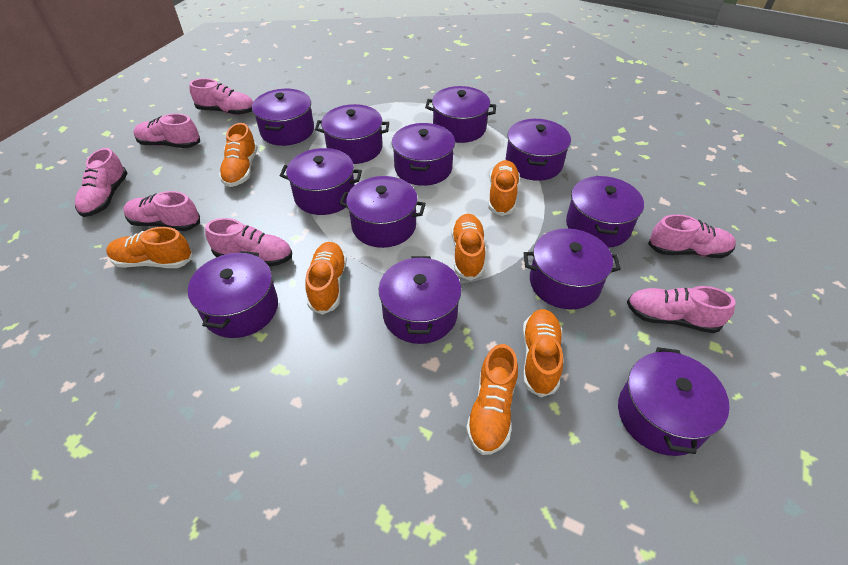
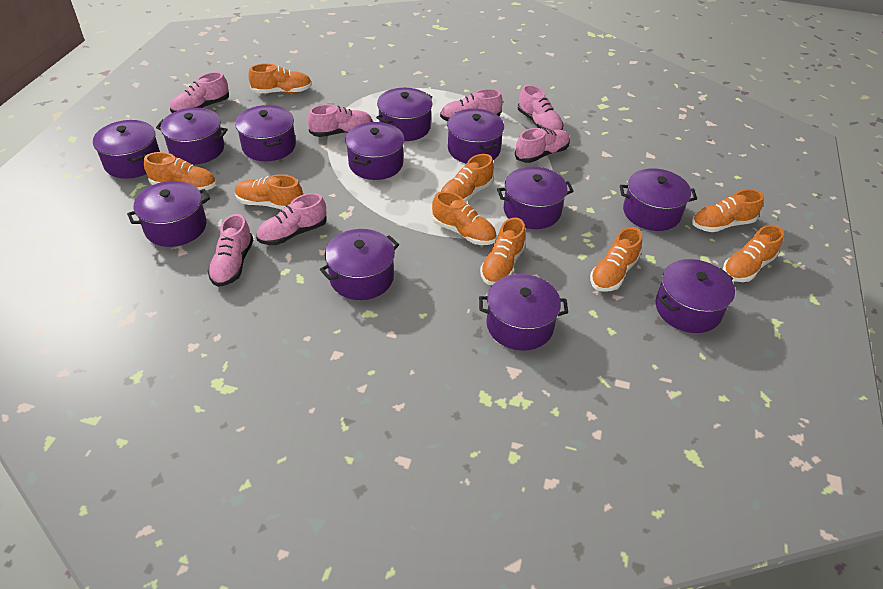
orange shoe: 7 -> 9

